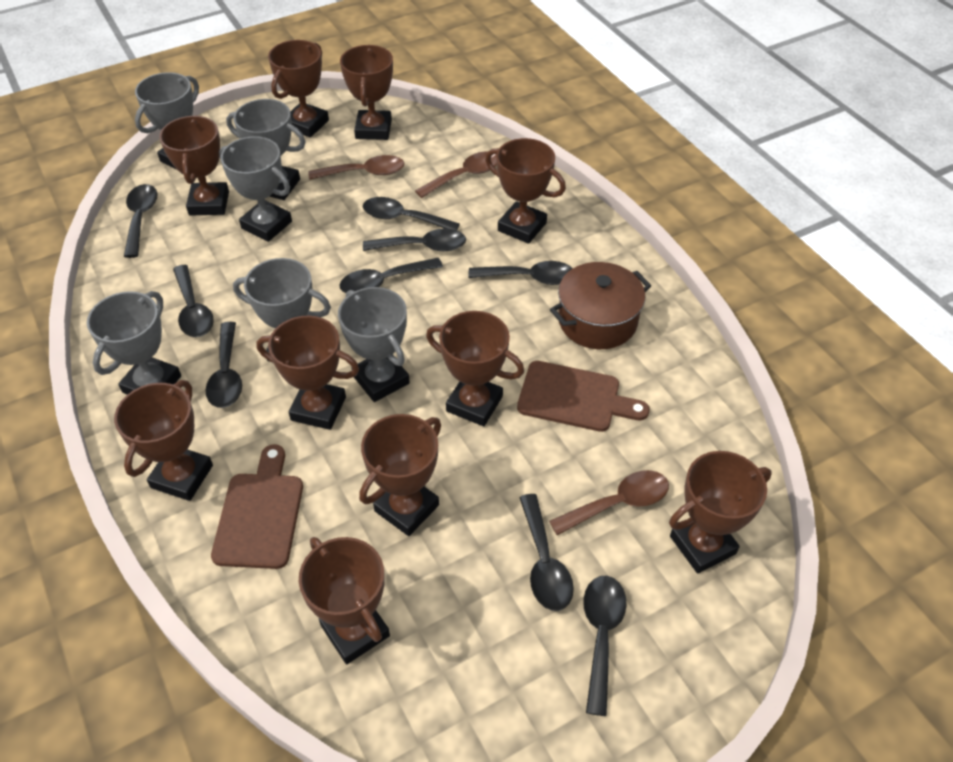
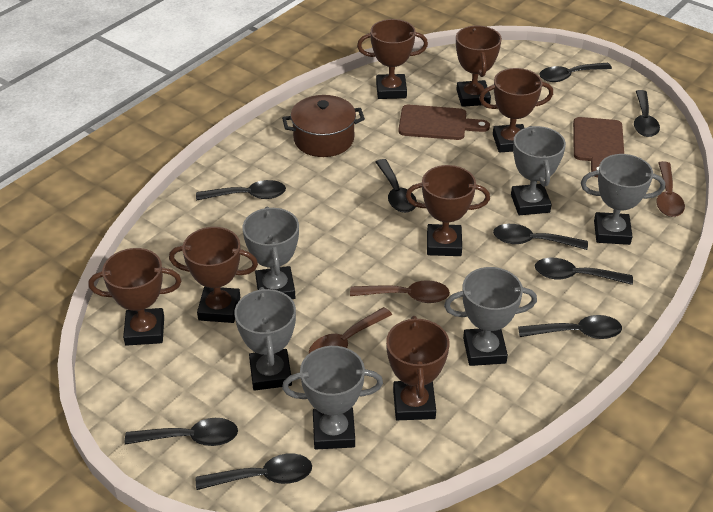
brown trophy: 10 -> 7

